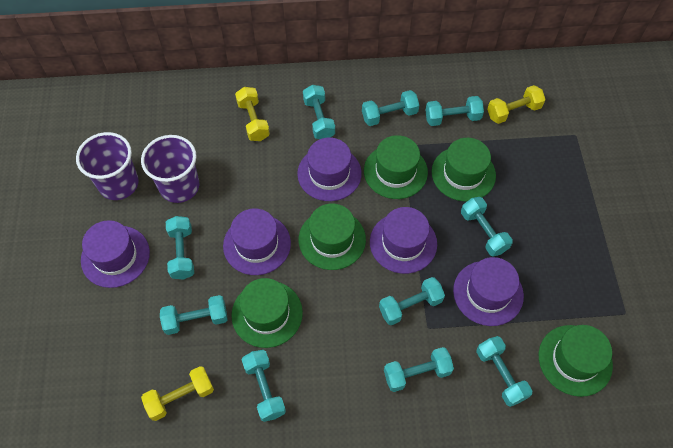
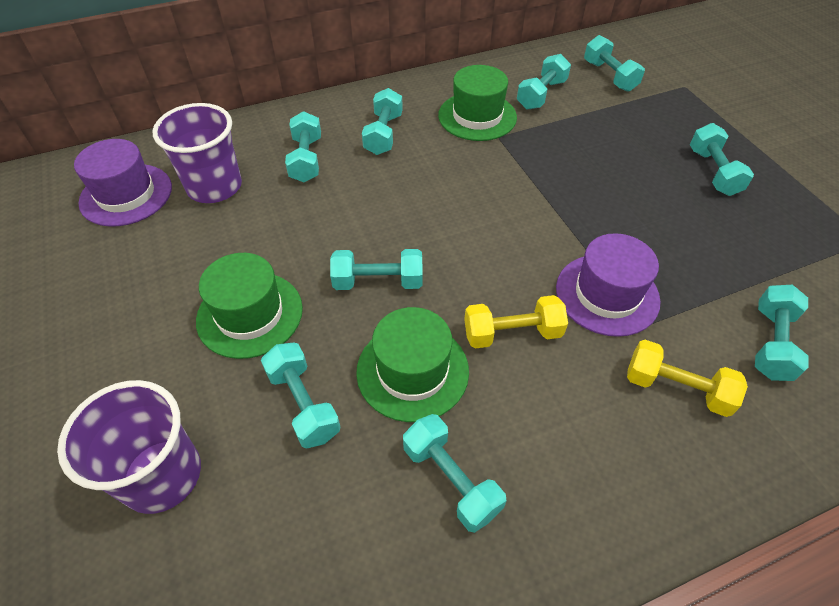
green hat: 5 -> 3
purple hat: 5 -> 2
turquoise dumbbell: 10 -> 9
yellow dumbbell: 3 -> 2

